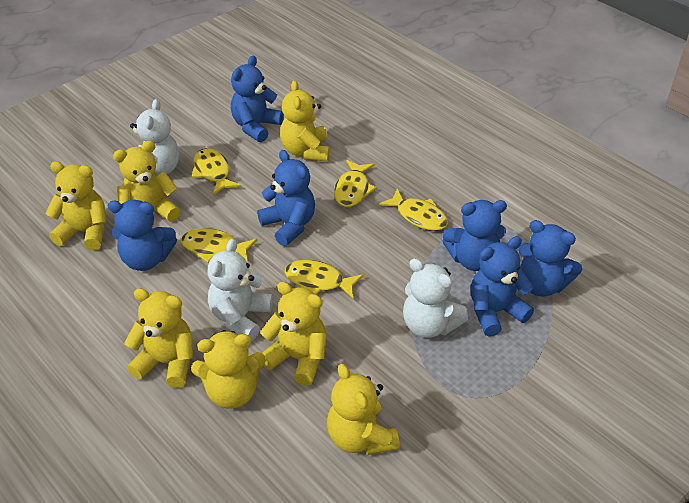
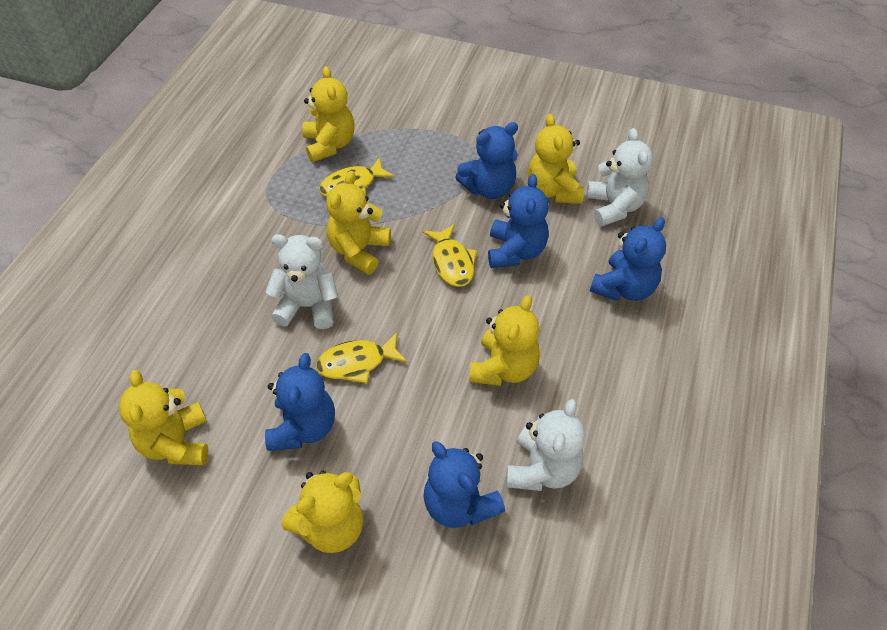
blue teddy bear: 6 -> 5
yellow fish: 5 -> 3
yellow teddy bear: 7 -> 6

